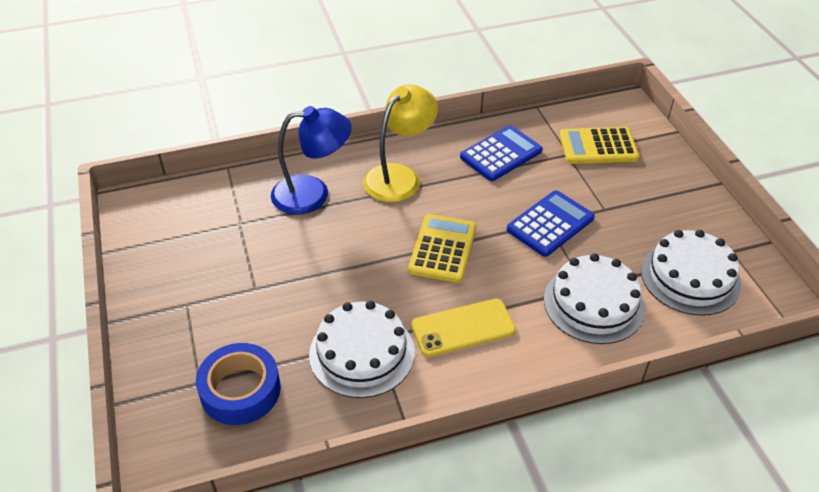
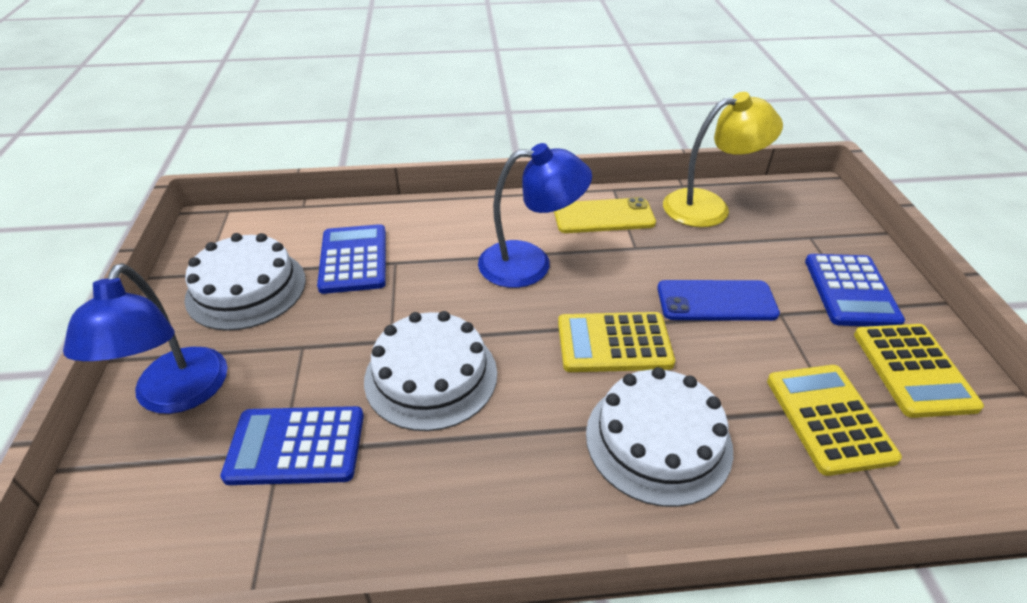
blue calculator: 2 -> 3
blue lamp: 1 -> 2
blue phone: 0 -> 1
blue tape: 1 -> 0
yellow calculator: 2 -> 3

